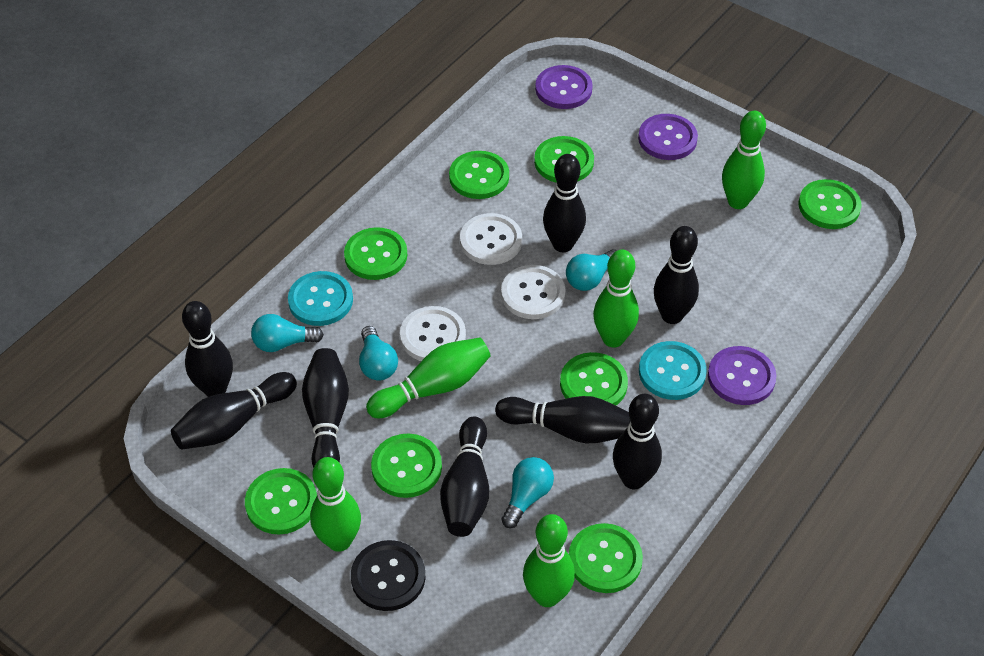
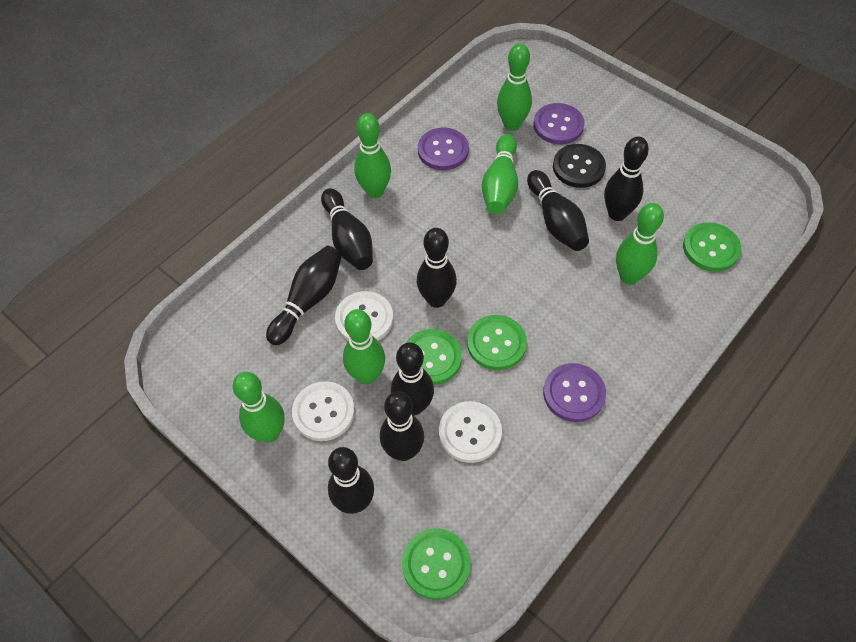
green bowling pin: 5 -> 6
green button: 8 -> 4
turquoise button: 2 -> 0
turquoise light bulb: 4 -> 0

